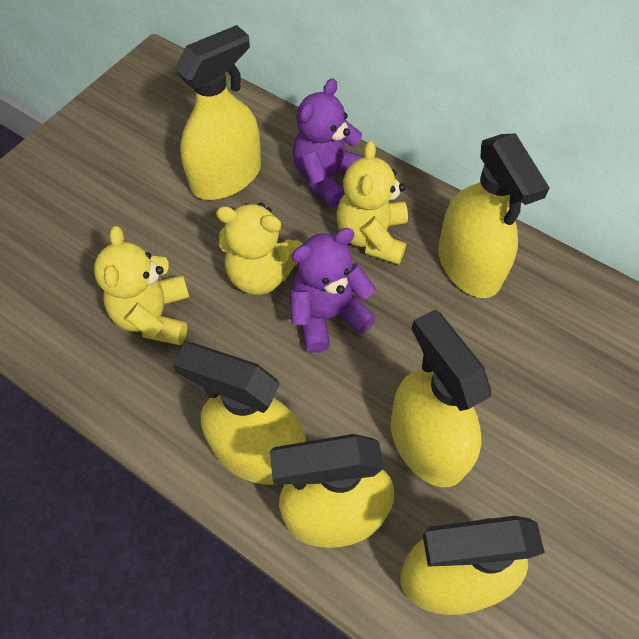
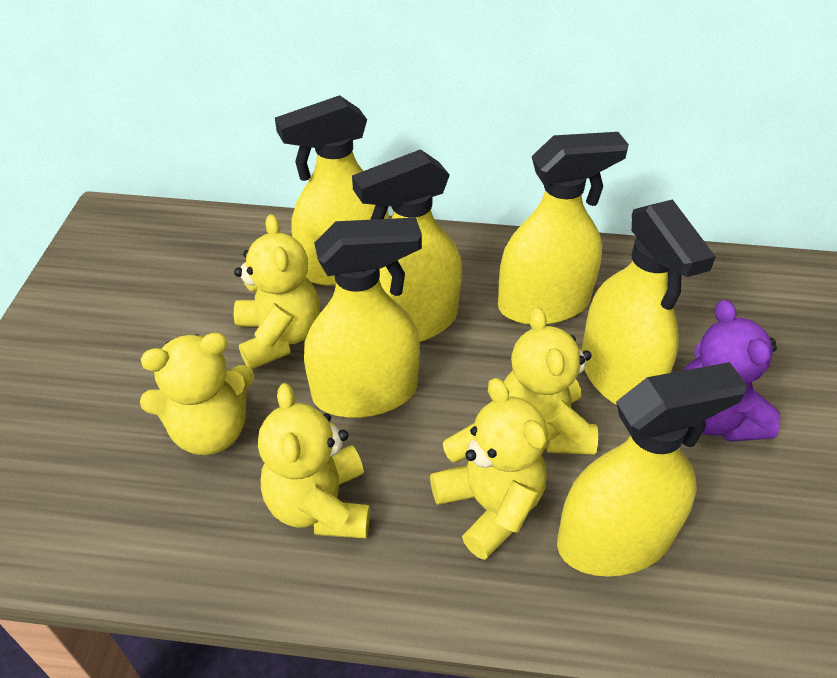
purple teddy bear: 2 -> 1
yellow teddy bear: 3 -> 5

